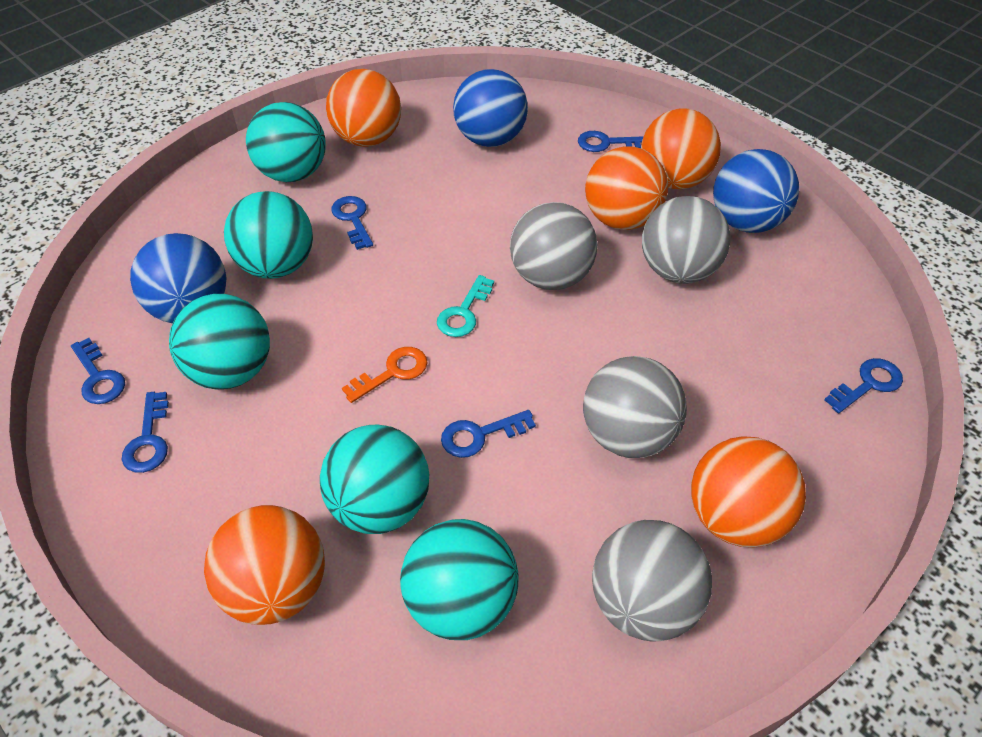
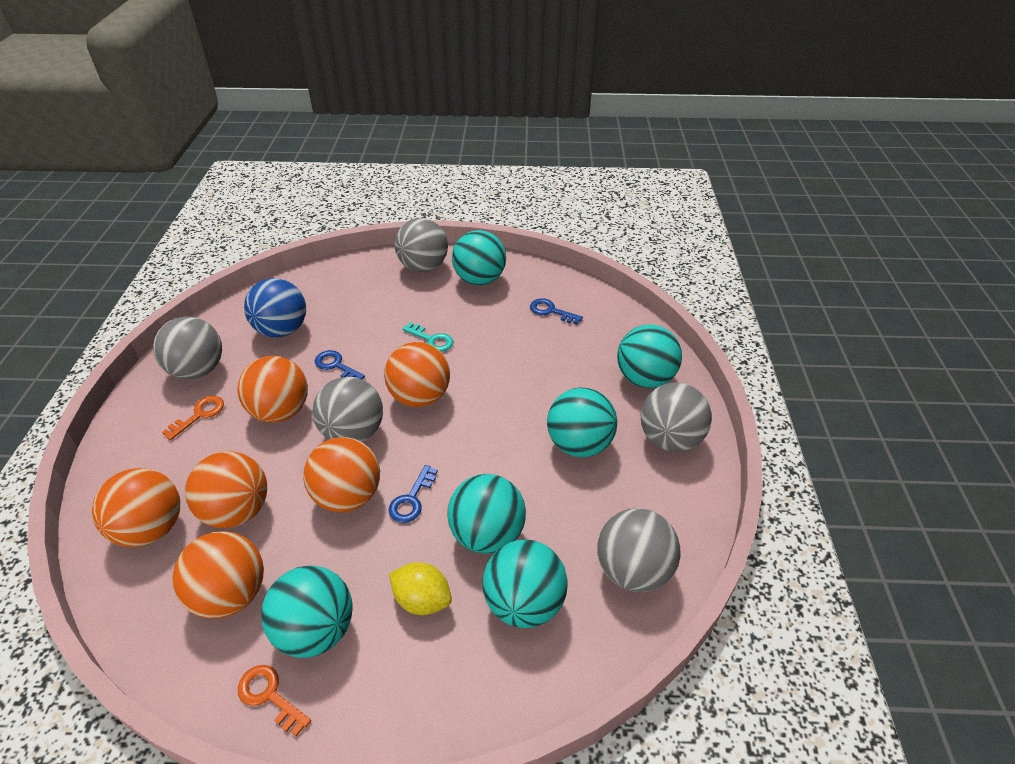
blue ball: 3 -> 1
blue key: 6 -> 3
grey ball: 4 -> 5
orange ball: 5 -> 6
orange key: 1 -> 2
turquoise ball: 5 -> 6
yellow lemon: 0 -> 1

